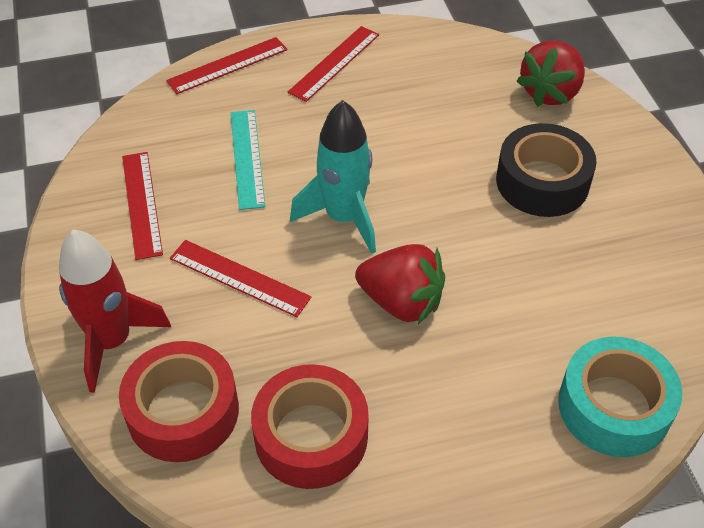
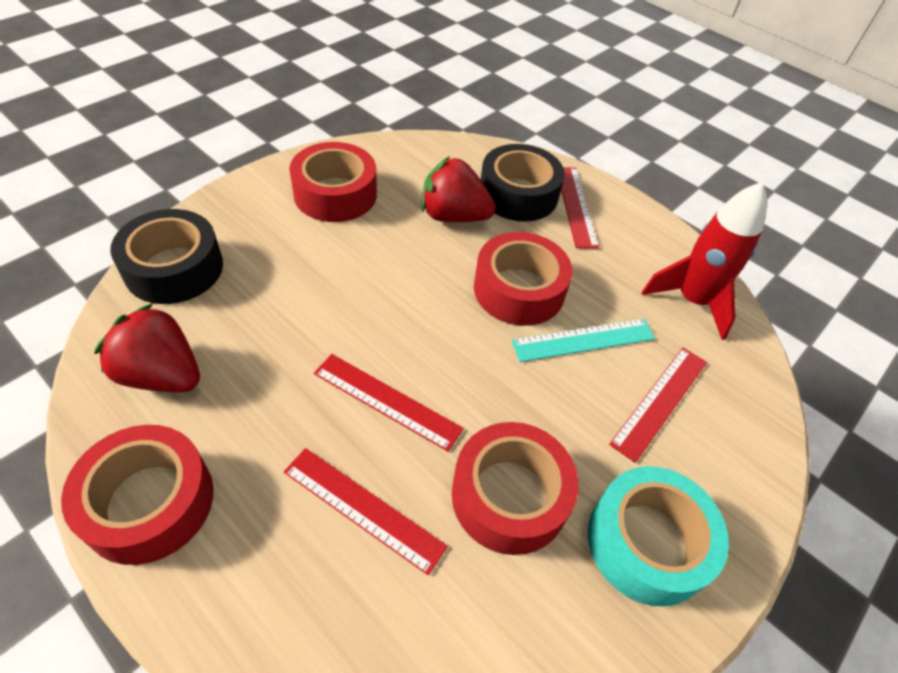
black tape: 1 -> 2
red tape: 2 -> 4
turquoise rocket: 1 -> 0

